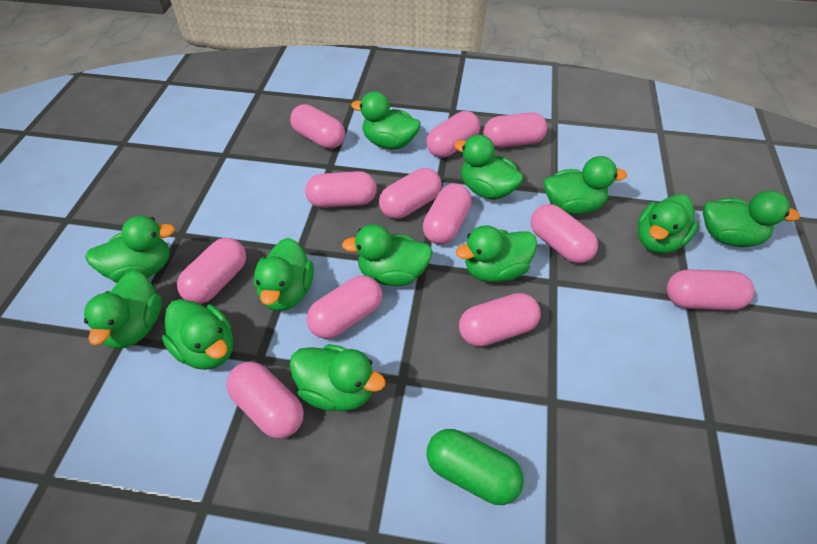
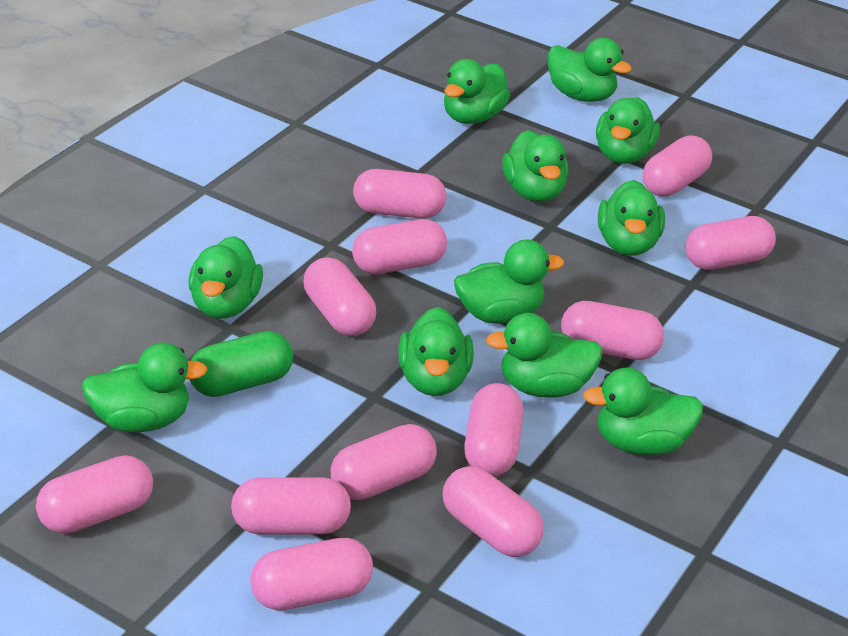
green duck: 12 -> 11

